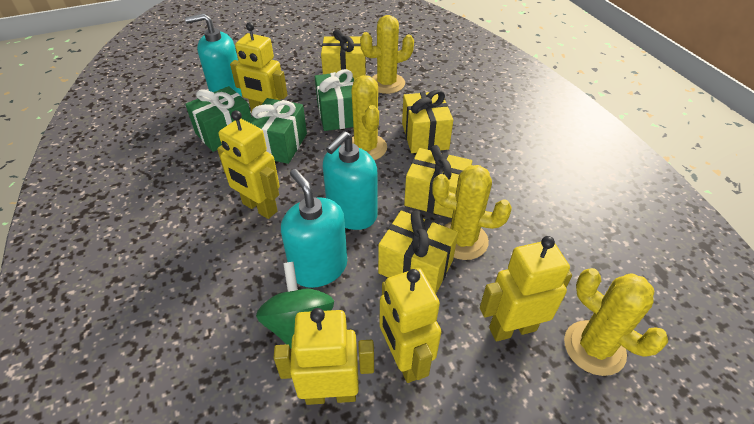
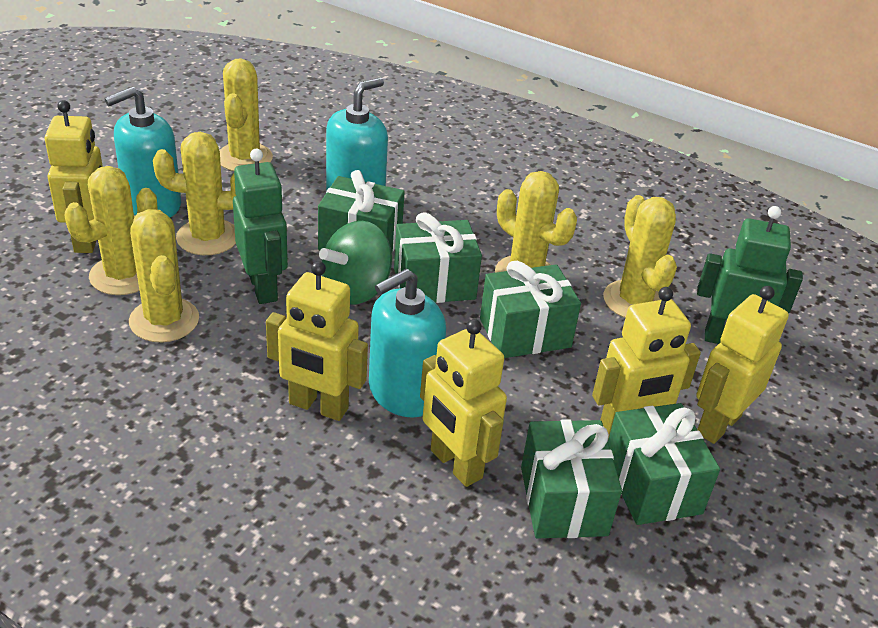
green gift: 3 -> 5
green robot: 0 -> 2
yellow cactus: 4 -> 6
yellow gift: 4 -> 0

